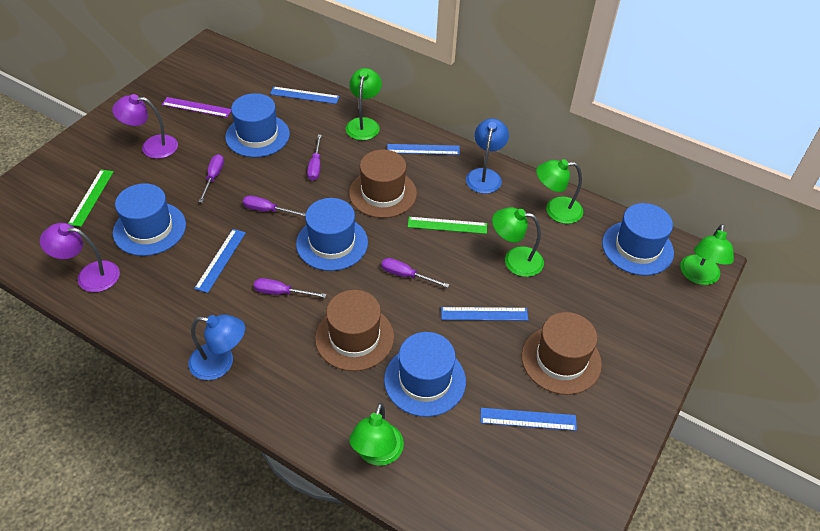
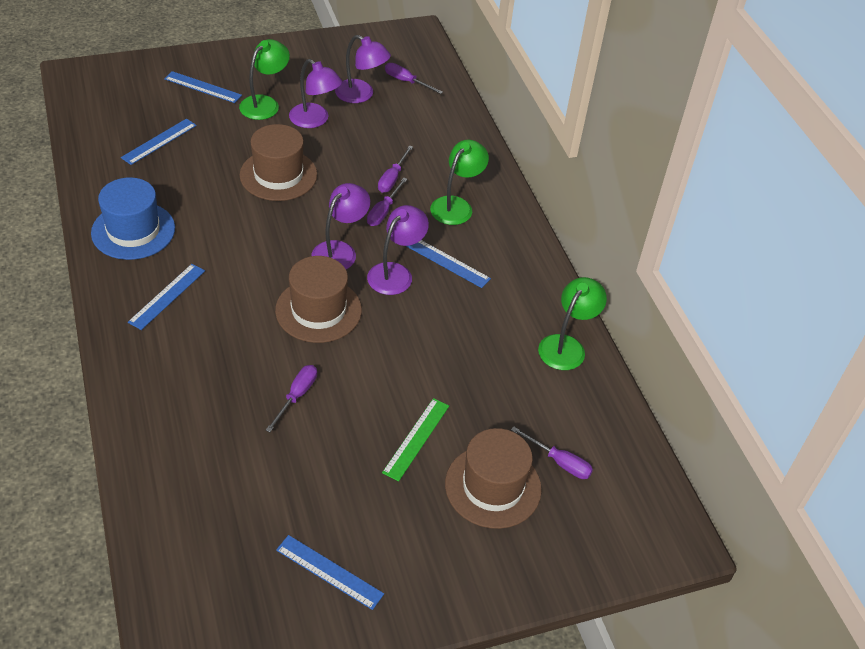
blue hat: 5 -> 1
blue lamp: 2 -> 0
green lamp: 5 -> 3
green ruler: 2 -> 1
purple lamp: 2 -> 4
purple ruler: 1 -> 0

